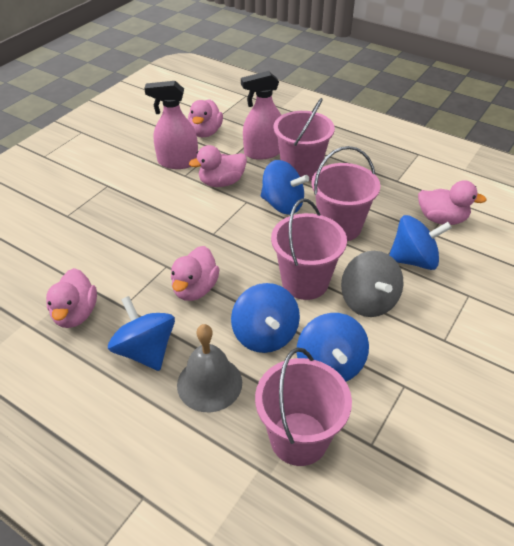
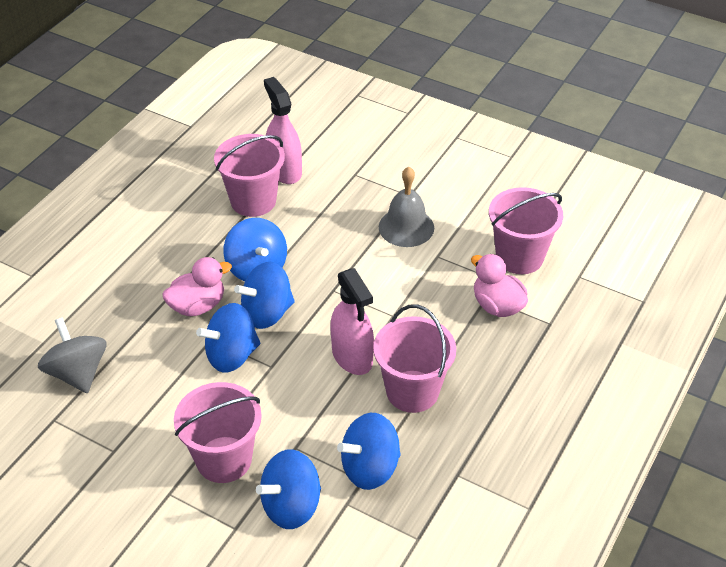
pink duck: 5 -> 2

